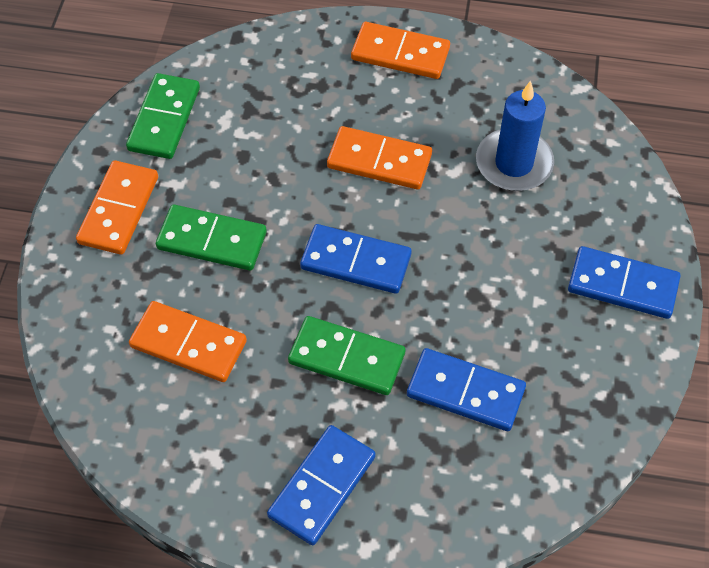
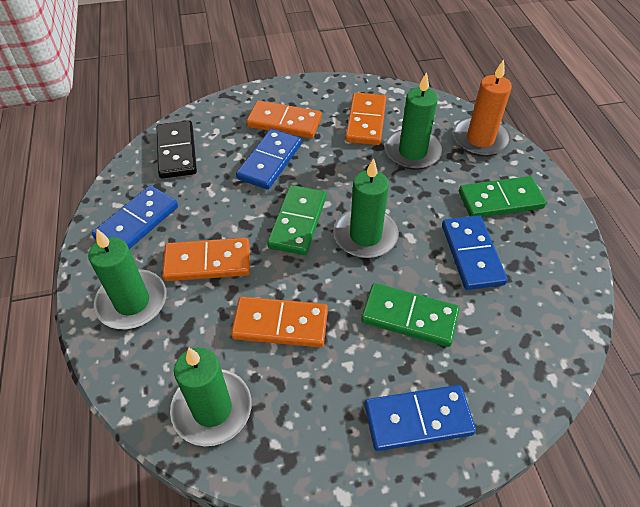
black domino: 0 -> 1
blue candle: 1 -> 0
green candle: 0 -> 4
orange candle: 0 -> 1

